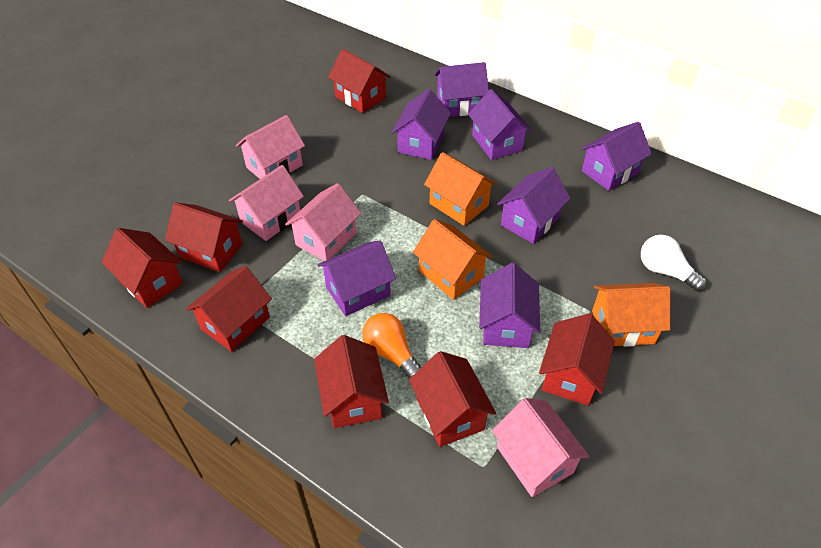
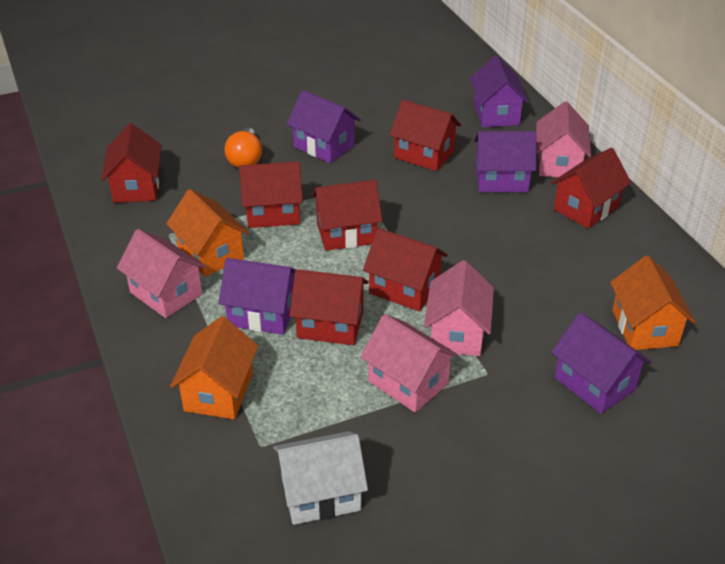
purple house: 7 -> 5
white house: 0 -> 1
white light bulb: 1 -> 0

